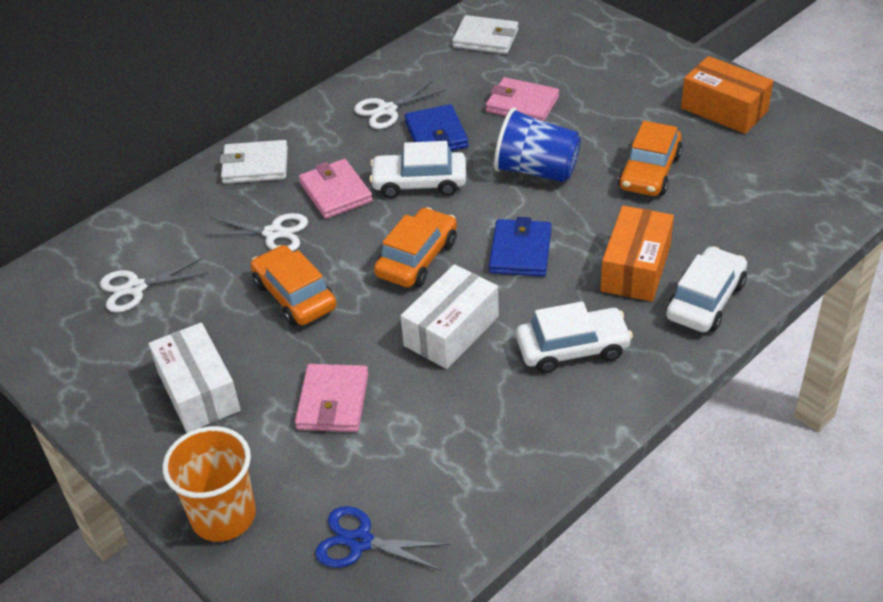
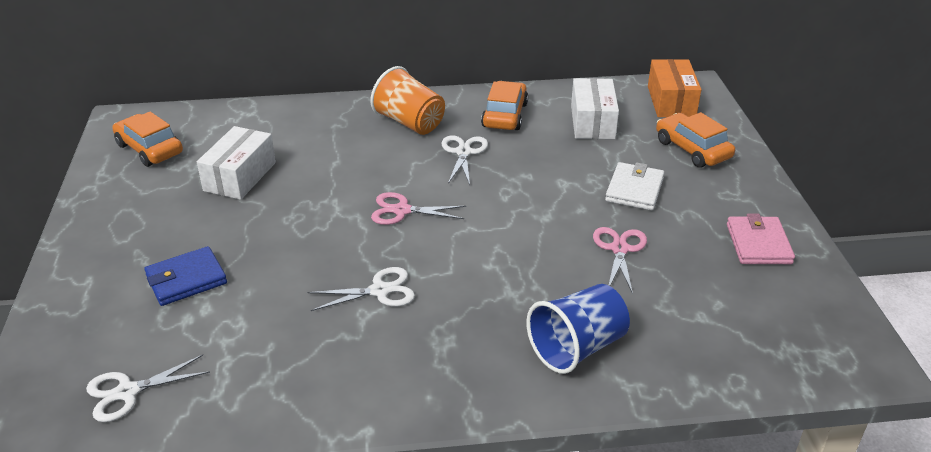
blue scissors: 1 -> 0
blue wallet: 2 -> 1
orange box: 2 -> 1
pink scissors: 0 -> 2
pink wallet: 3 -> 1
white car: 3 -> 0
white wallet: 2 -> 1

